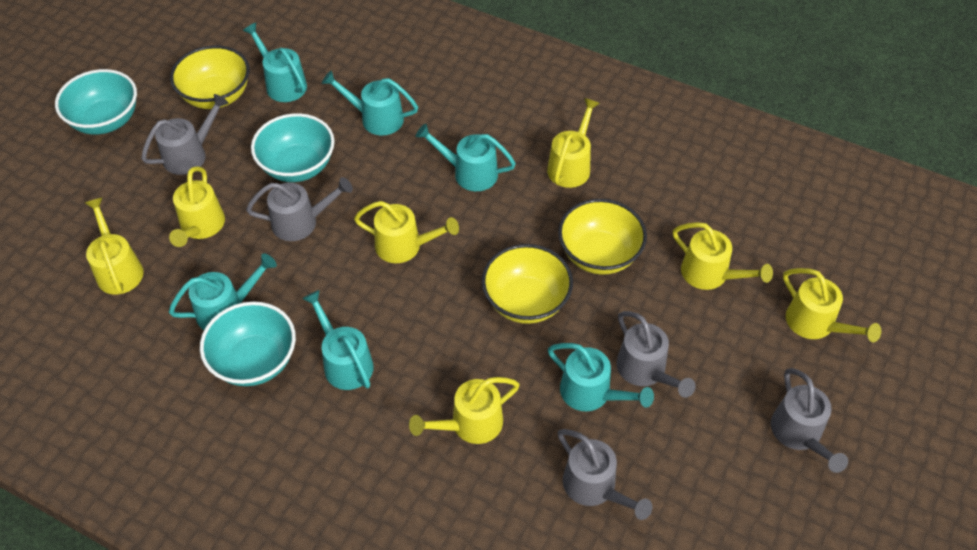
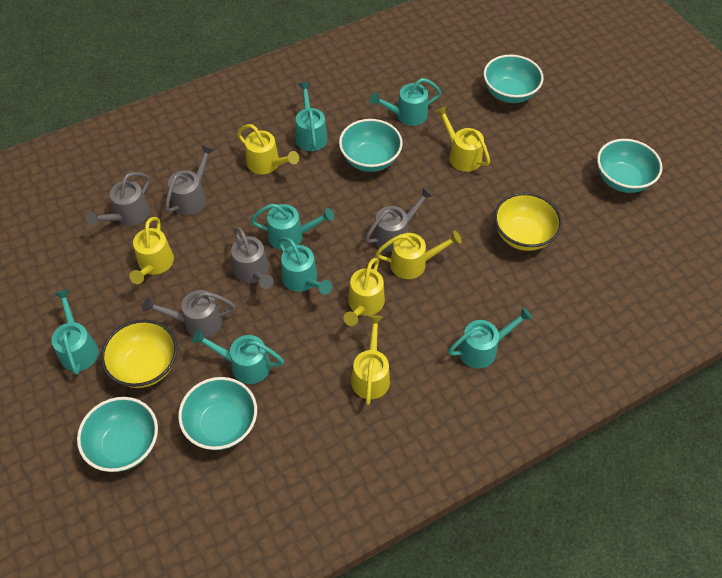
turquoise bowl: 3 -> 5
turquoise watering can: 6 -> 7
yellow bowl: 3 -> 2
yellow watering can: 7 -> 6

